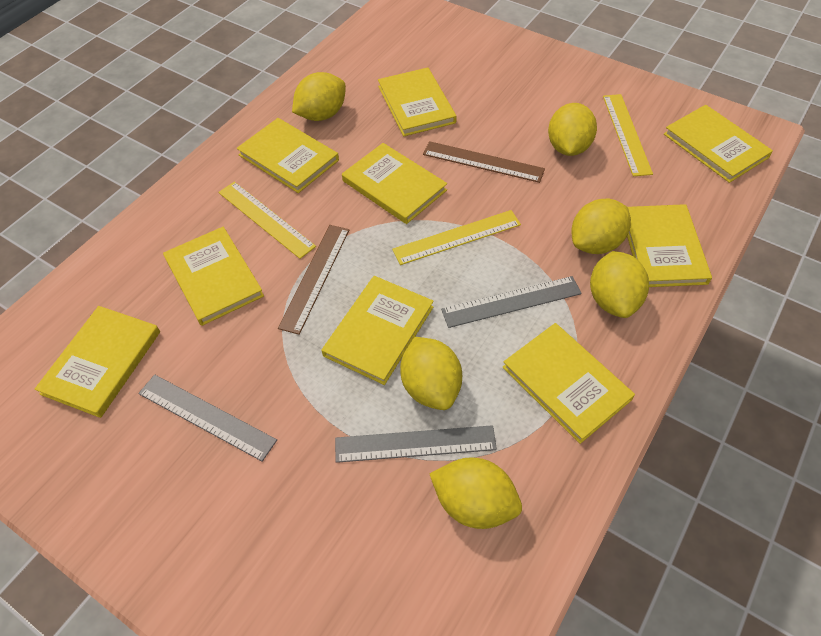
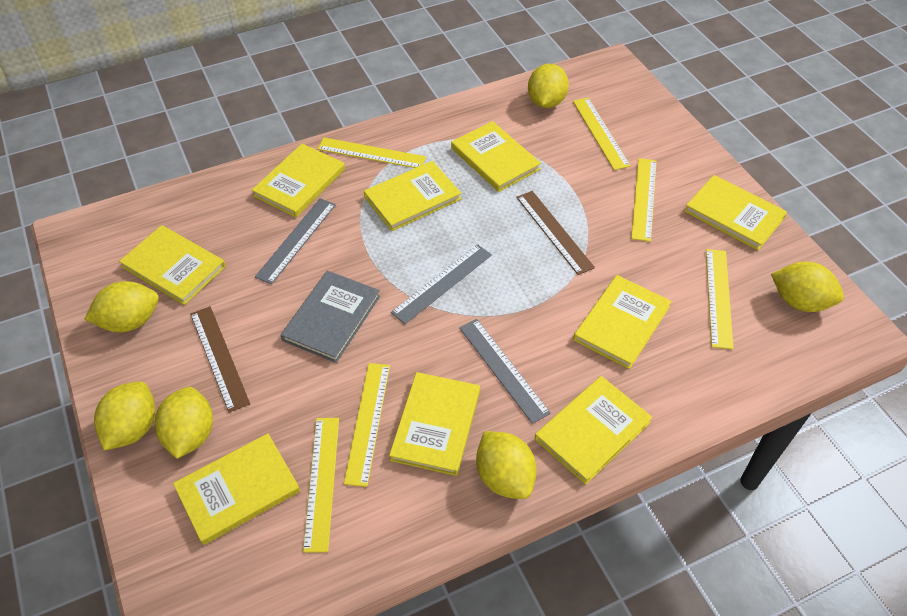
grey book: 0 -> 1
yellow ruler: 3 -> 6

